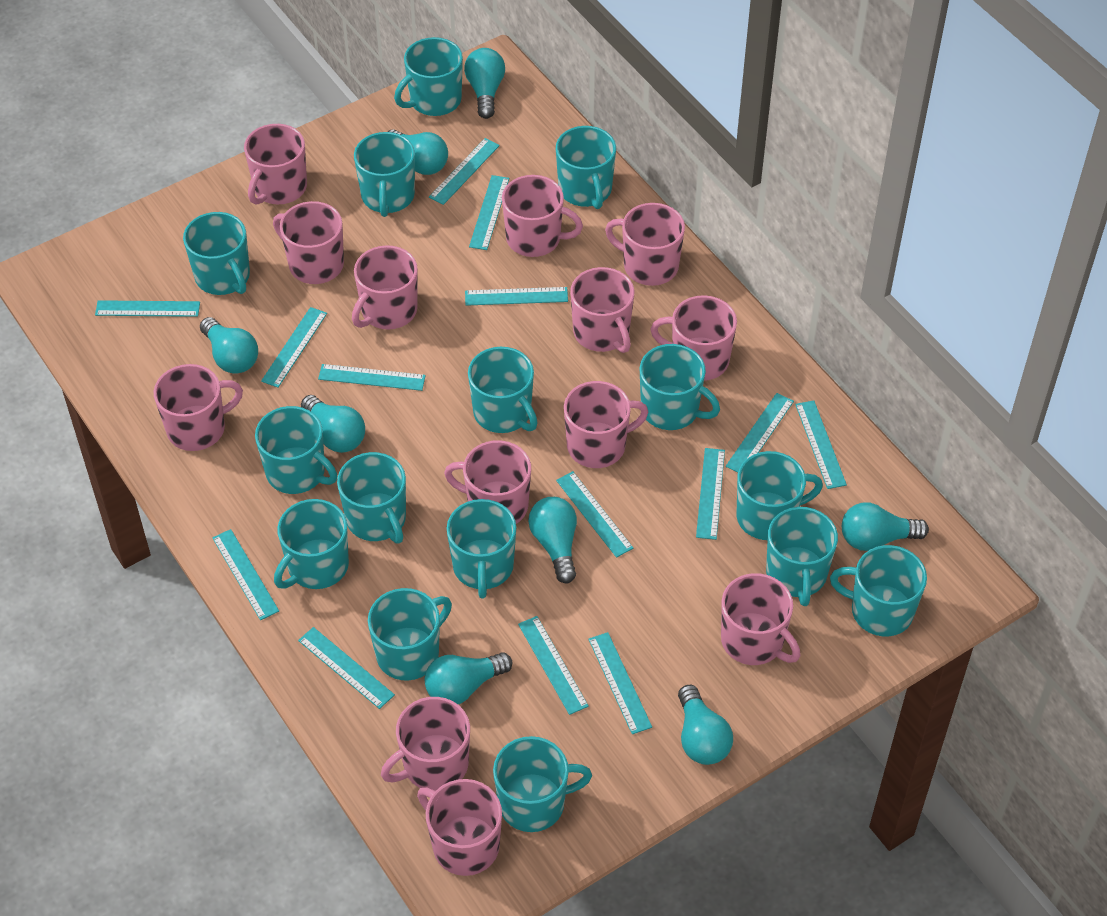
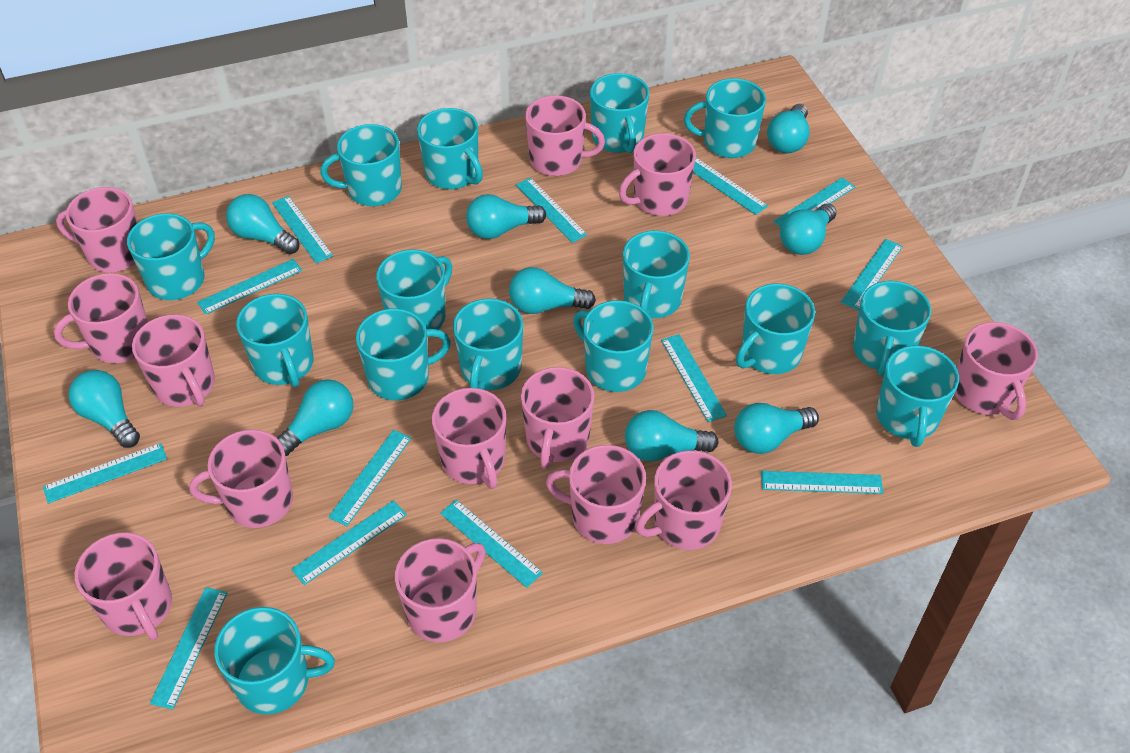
turquoise light bulb: 8 -> 9
turquoise ruler: 14 -> 13

